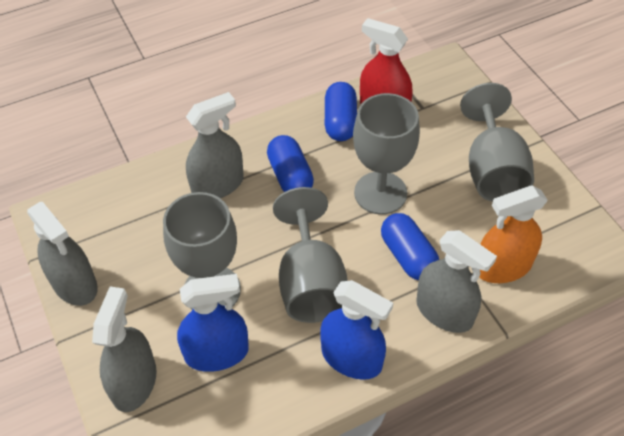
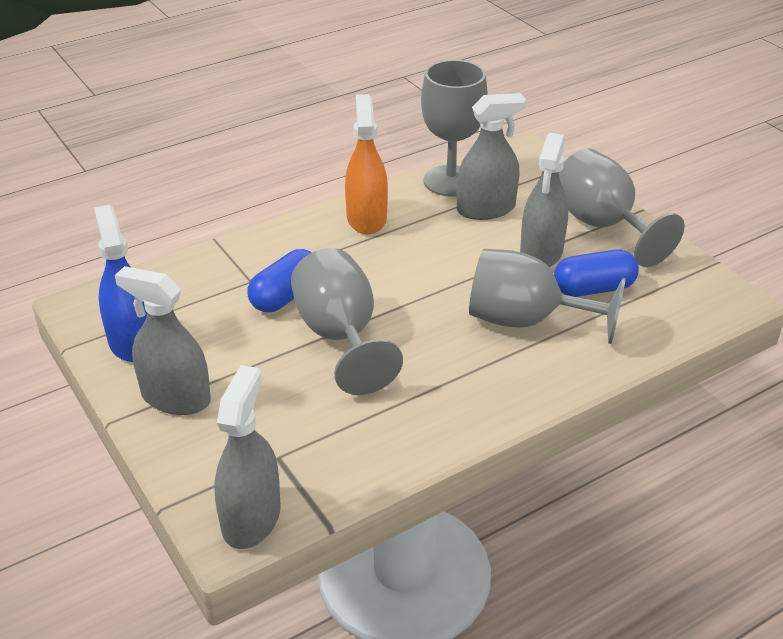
blue capsule: 3 -> 2
blue spray bottle: 2 -> 1
red spray bottle: 1 -> 0

